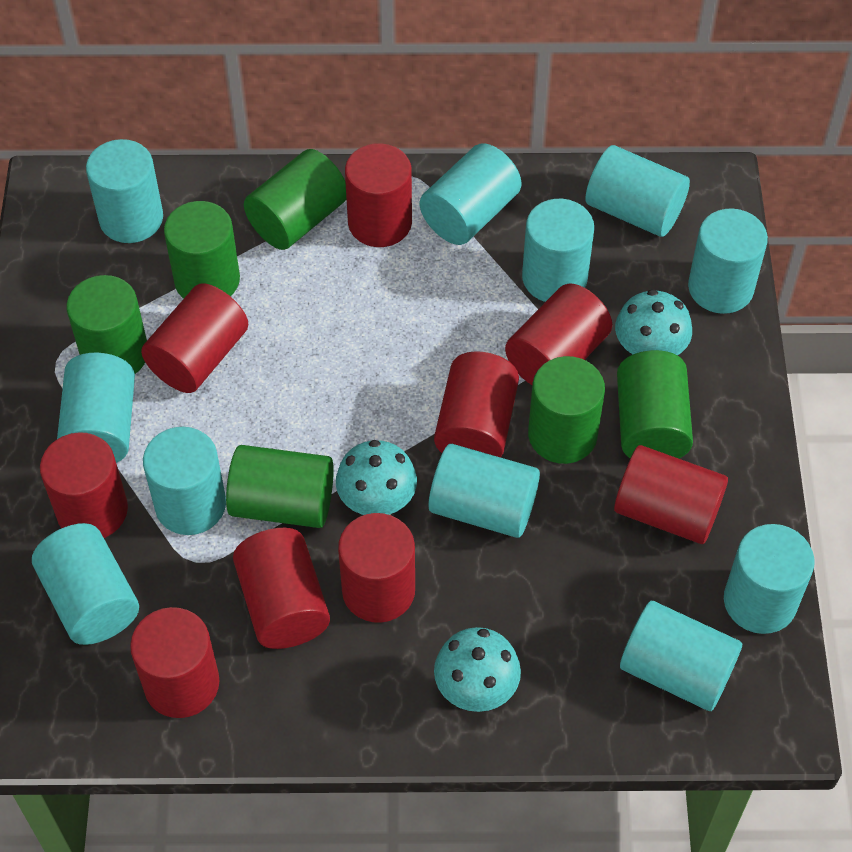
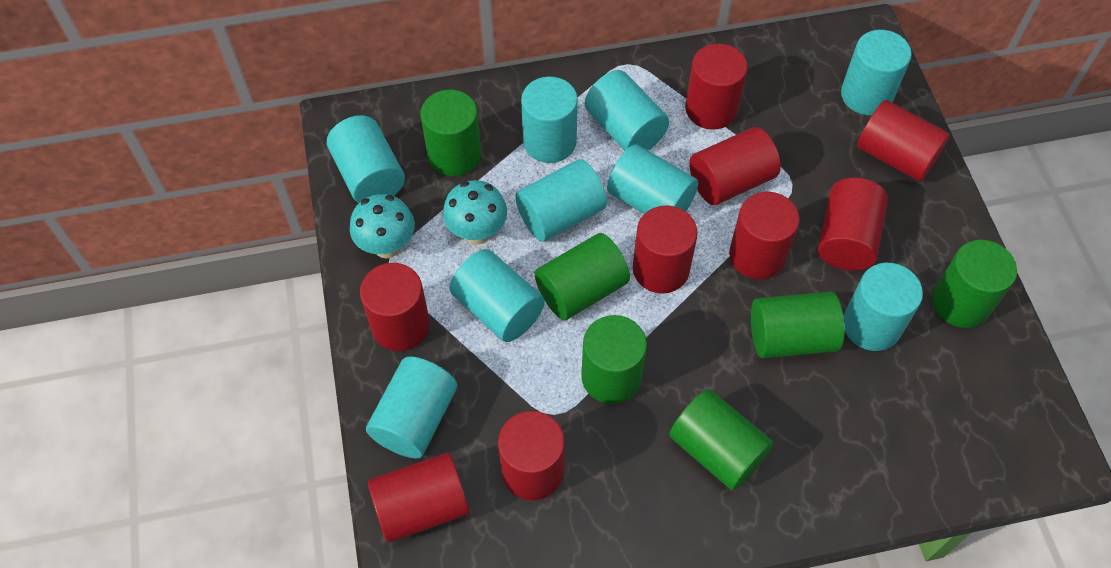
turquoise cylinder: 11 -> 9
turquoise mushroom: 3 -> 2

